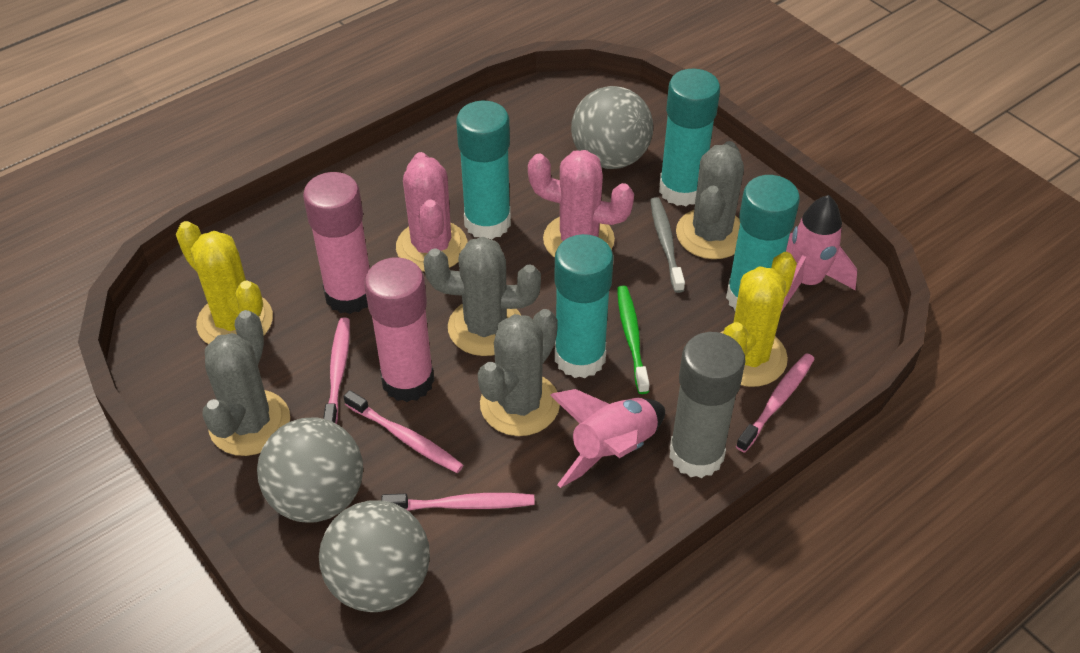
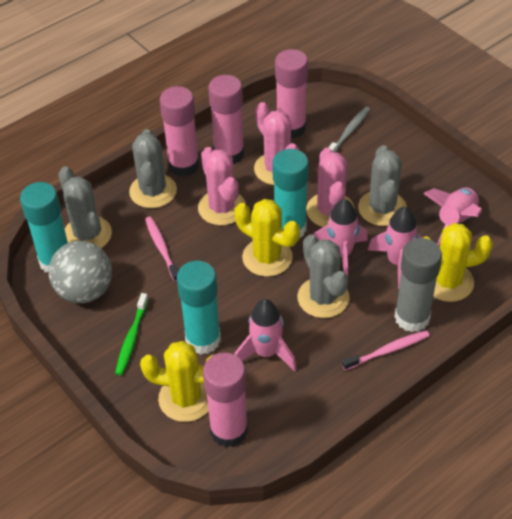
grey ball: 3 -> 1
pink cactus: 2 -> 3
pink glue stick: 2 -> 4
pink rocket: 2 -> 4
pink toothbrush: 4 -> 2
turquoise glue stick: 4 -> 3
yellow cactus: 2 -> 3

